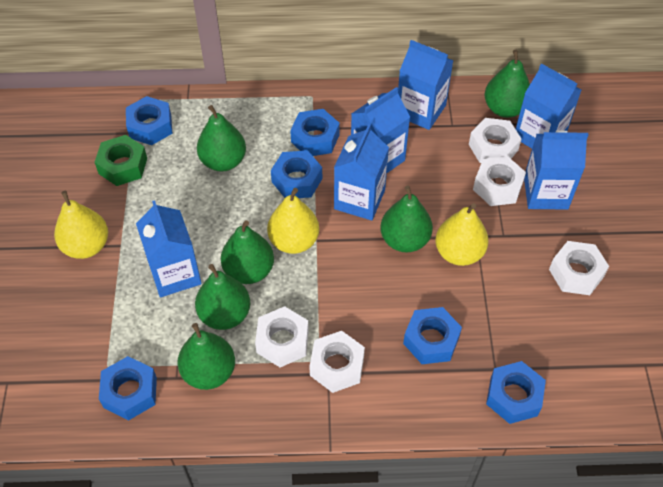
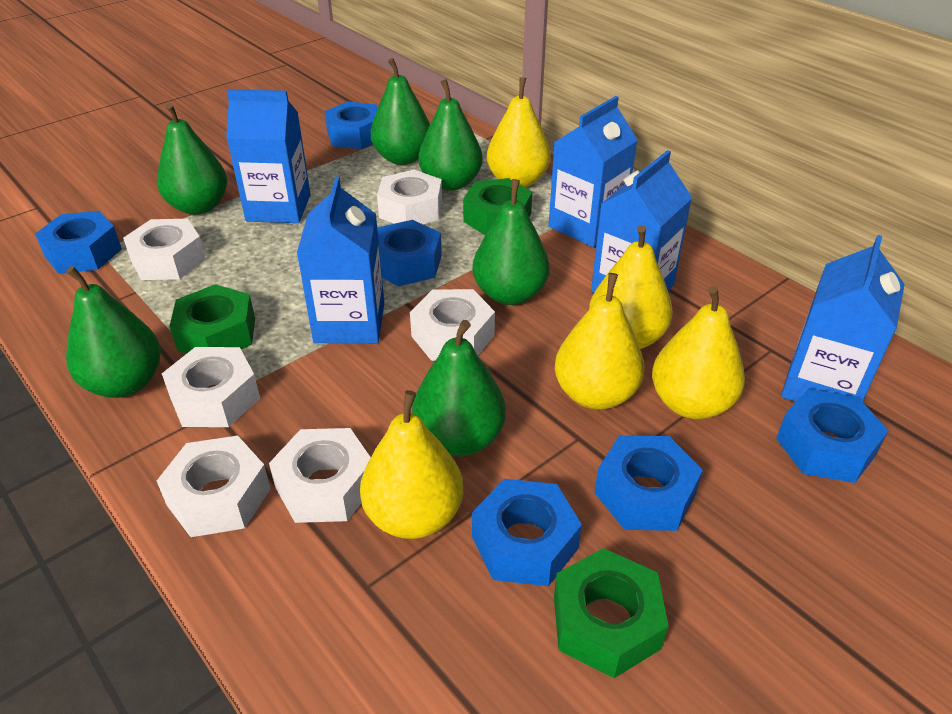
blue carton: 6 -> 5
green nut: 1 -> 3
white nut: 5 -> 6
yellow pear: 3 -> 5

